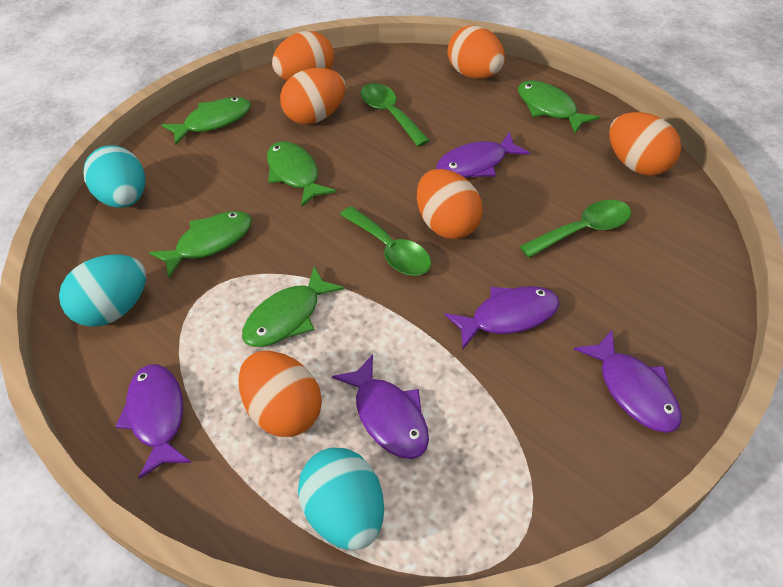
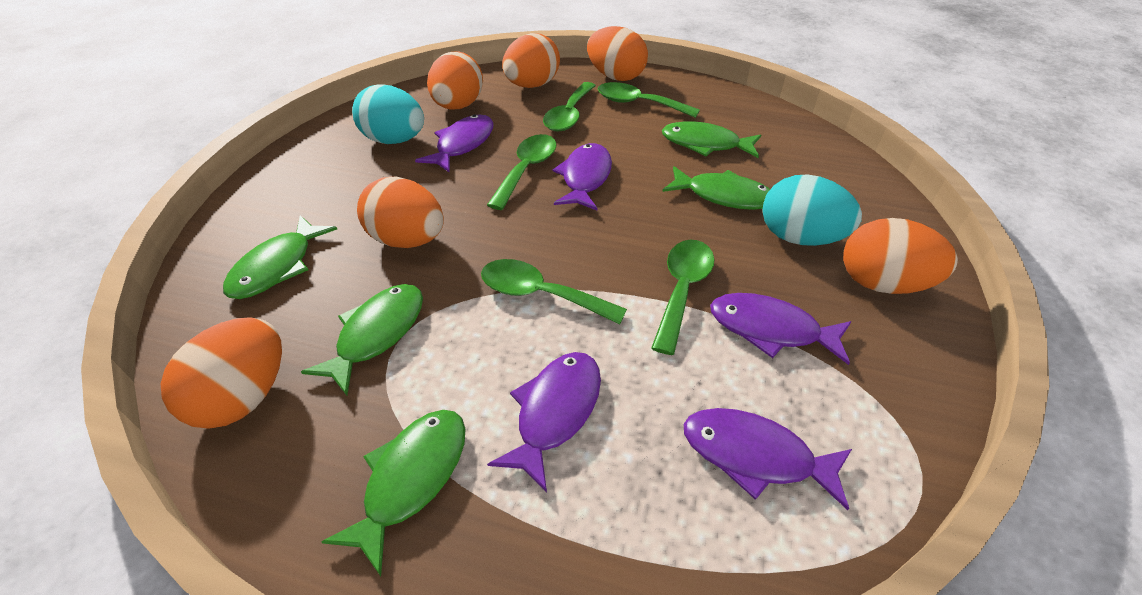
green spoon: 3 -> 5
turquoise egg: 3 -> 2

